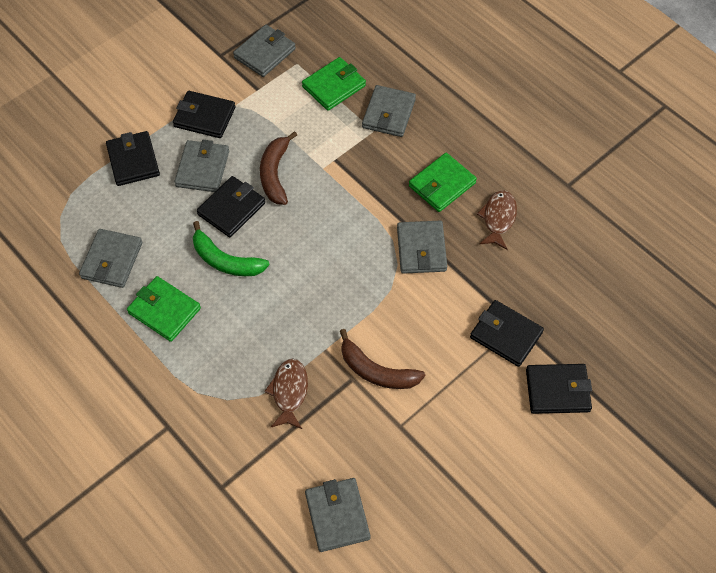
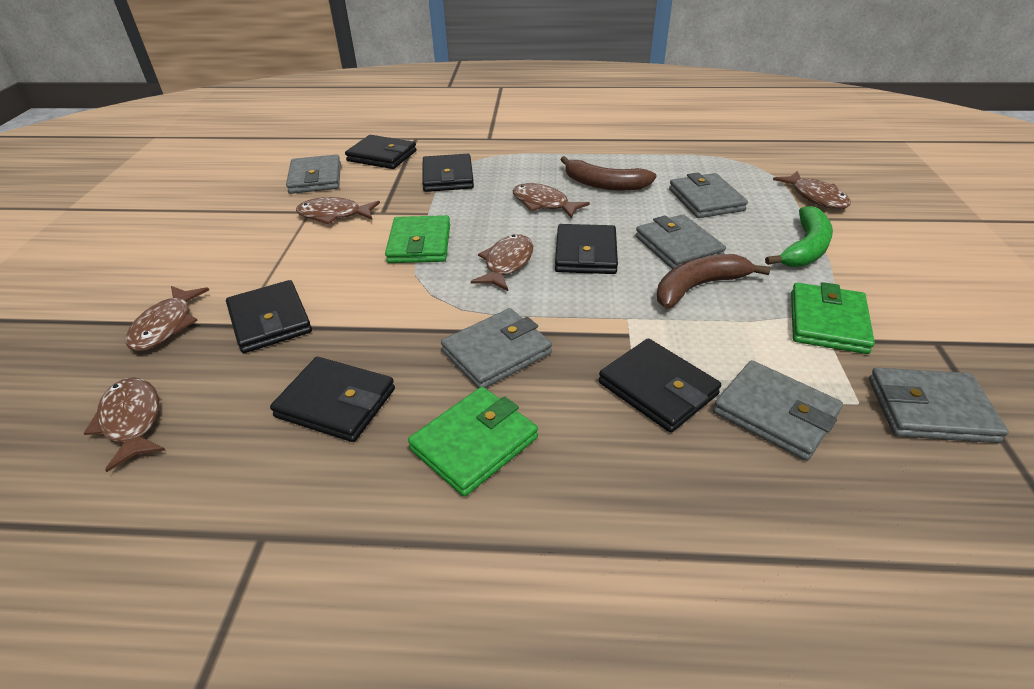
black wallet: 5 -> 6
brown fish: 2 -> 6

